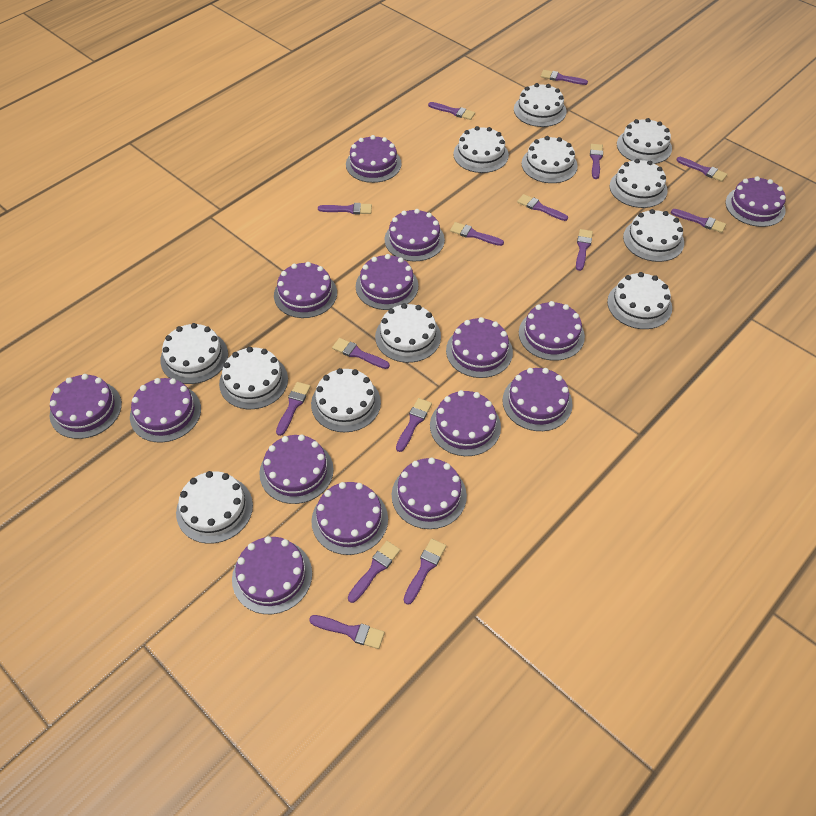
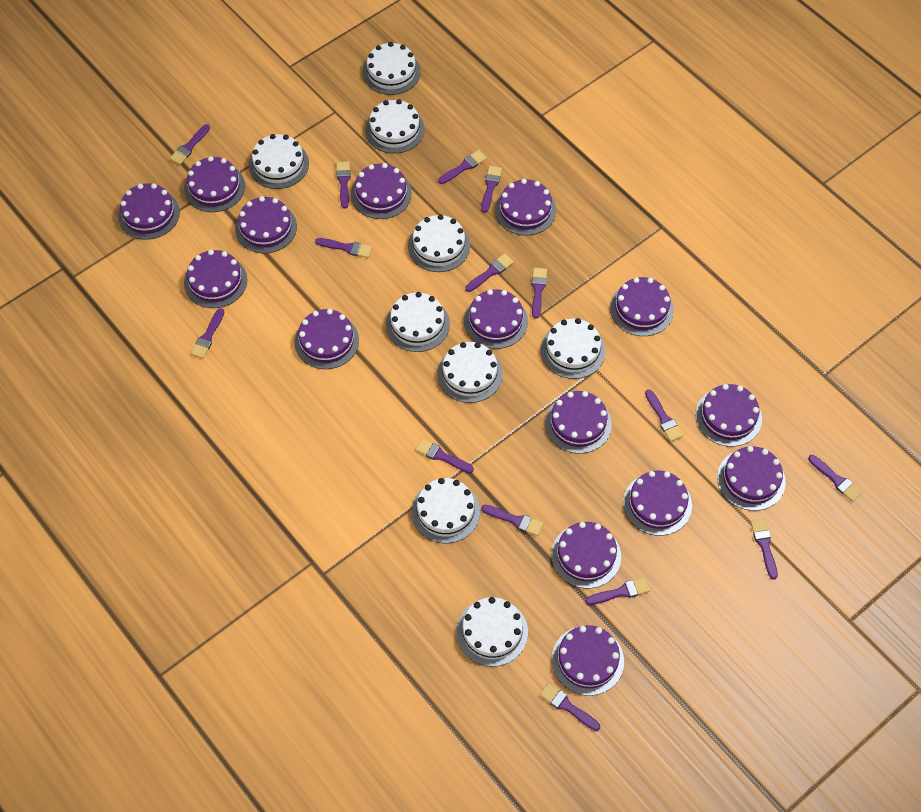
white cake: 12 -> 9

